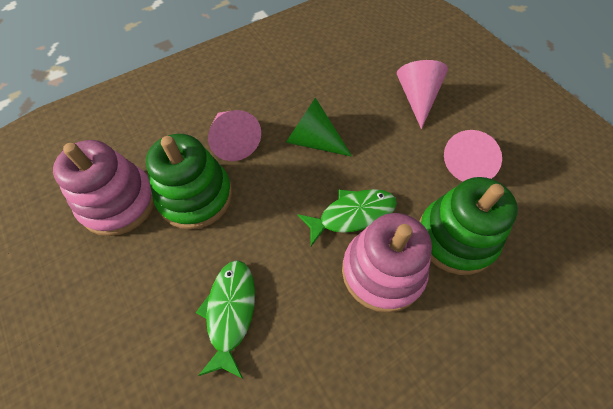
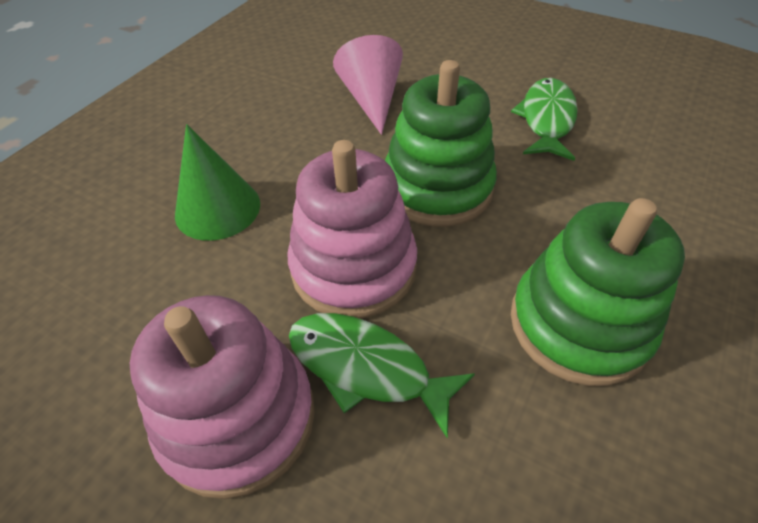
pink cone: 3 -> 1

